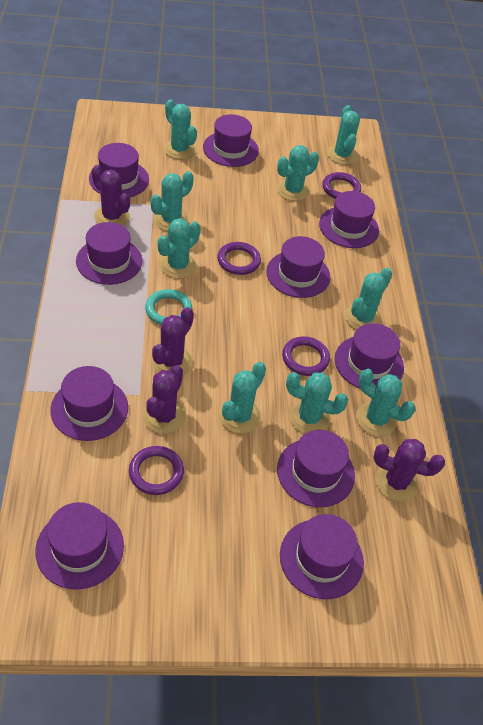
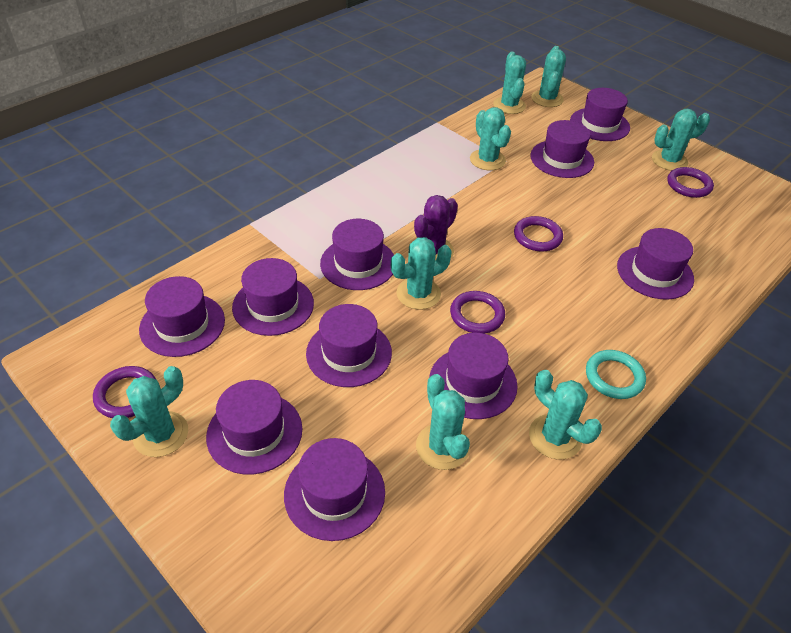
purple cactus: 4 -> 1
turquoise cactus: 9 -> 8

